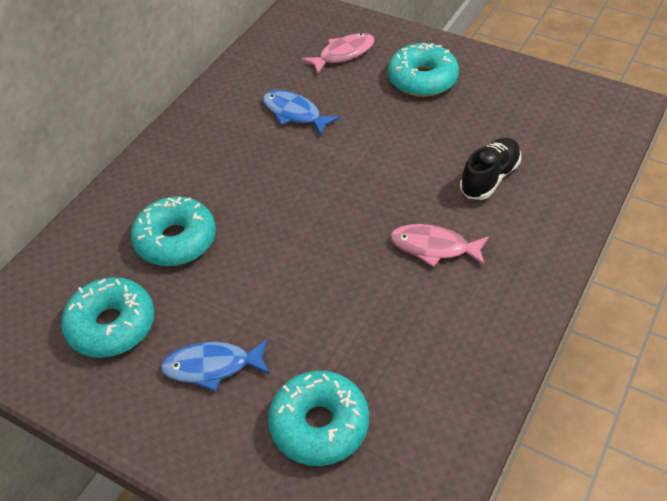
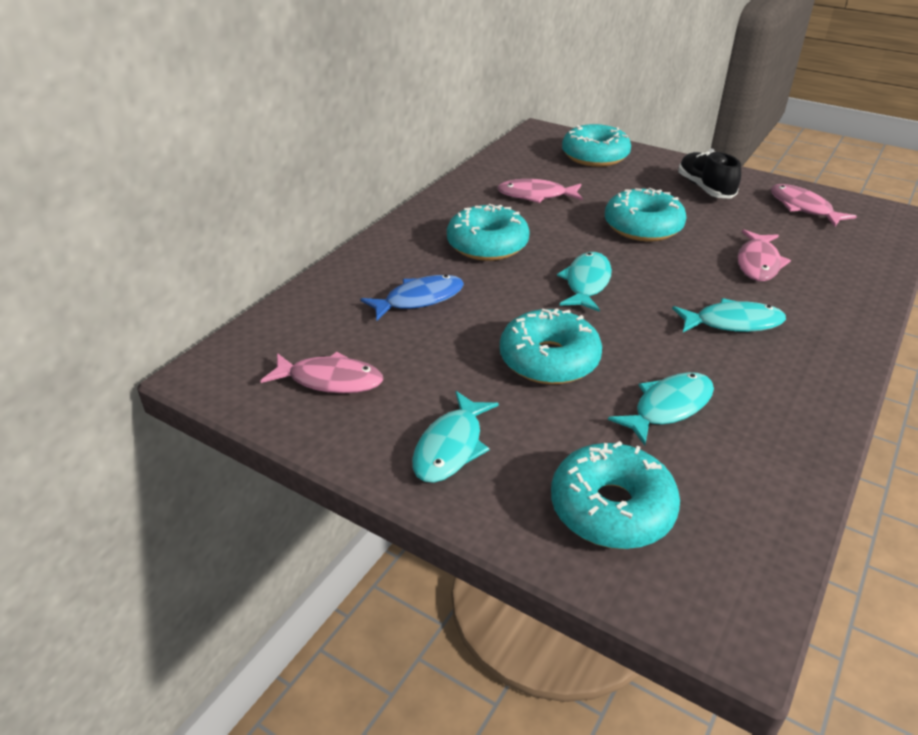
blue fish: 2 -> 1
pink fish: 2 -> 4
turquoise donut: 4 -> 5
turquoise fish: 0 -> 4

